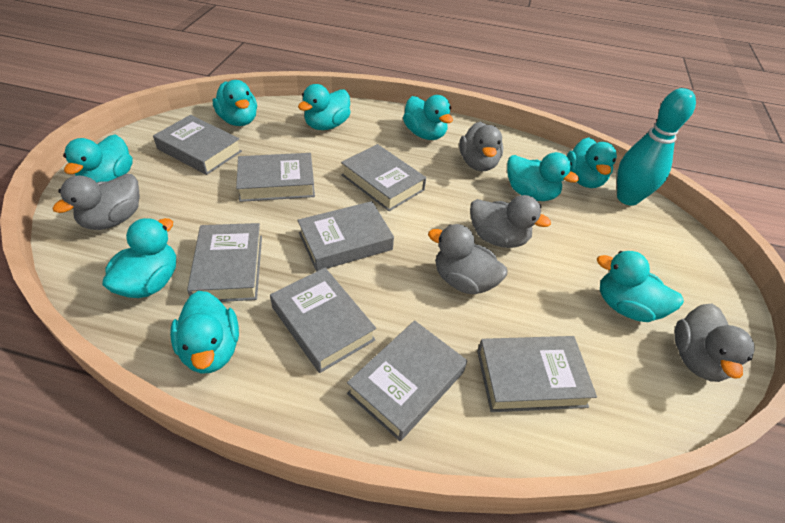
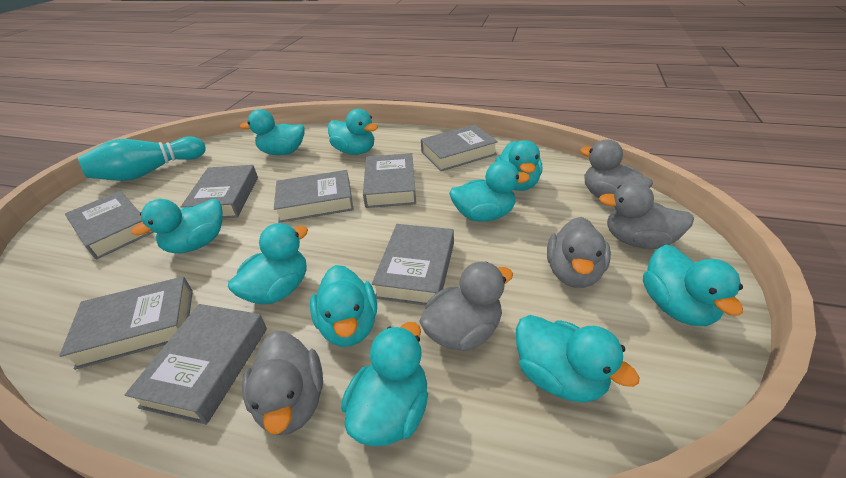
turquoise duck: 9 -> 10

